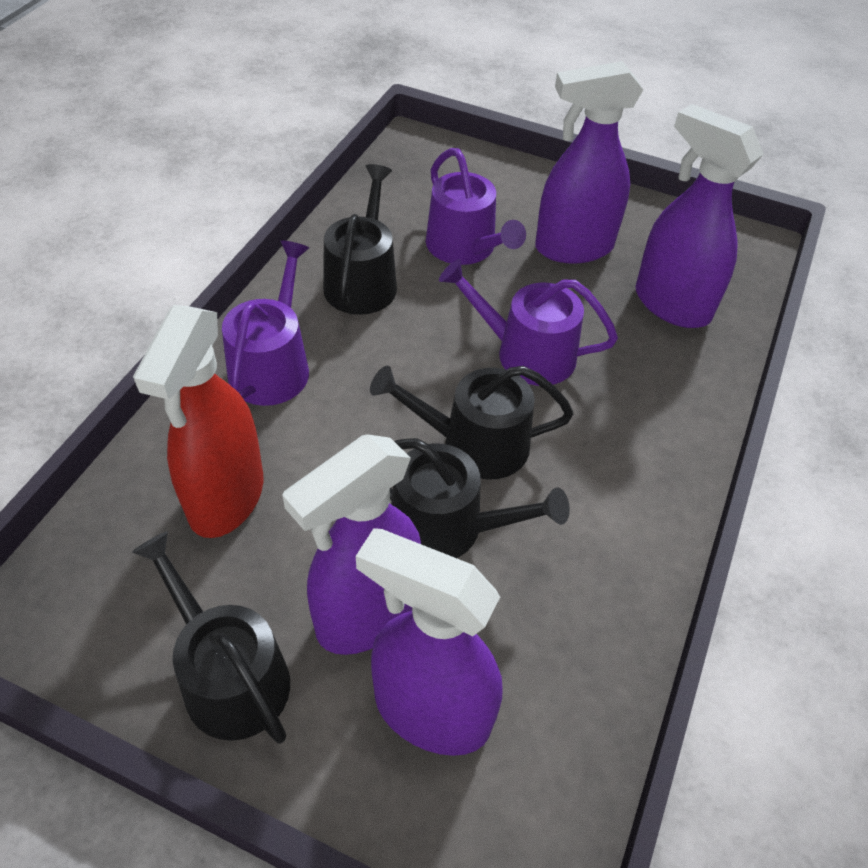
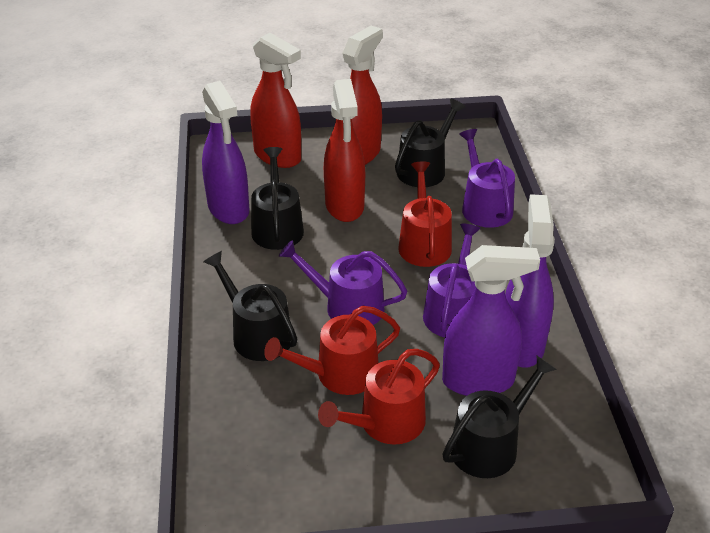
purple spray bottle: 4 -> 3
red spray bottle: 1 -> 3
red watering can: 0 -> 3

